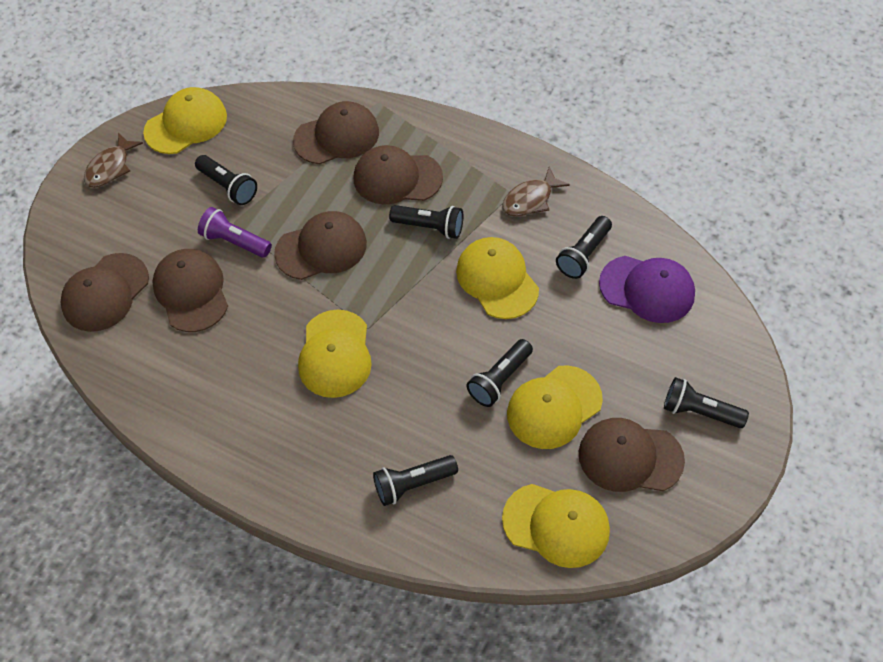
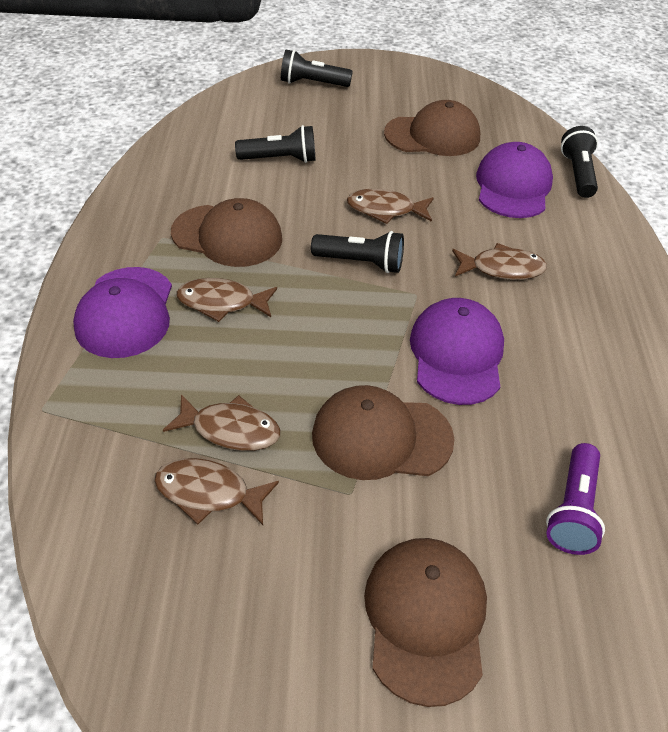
black flashlight: 6 -> 4
brown cap: 6 -> 4
brown fish: 2 -> 5
purple cap: 1 -> 3
yellow cap: 5 -> 0

